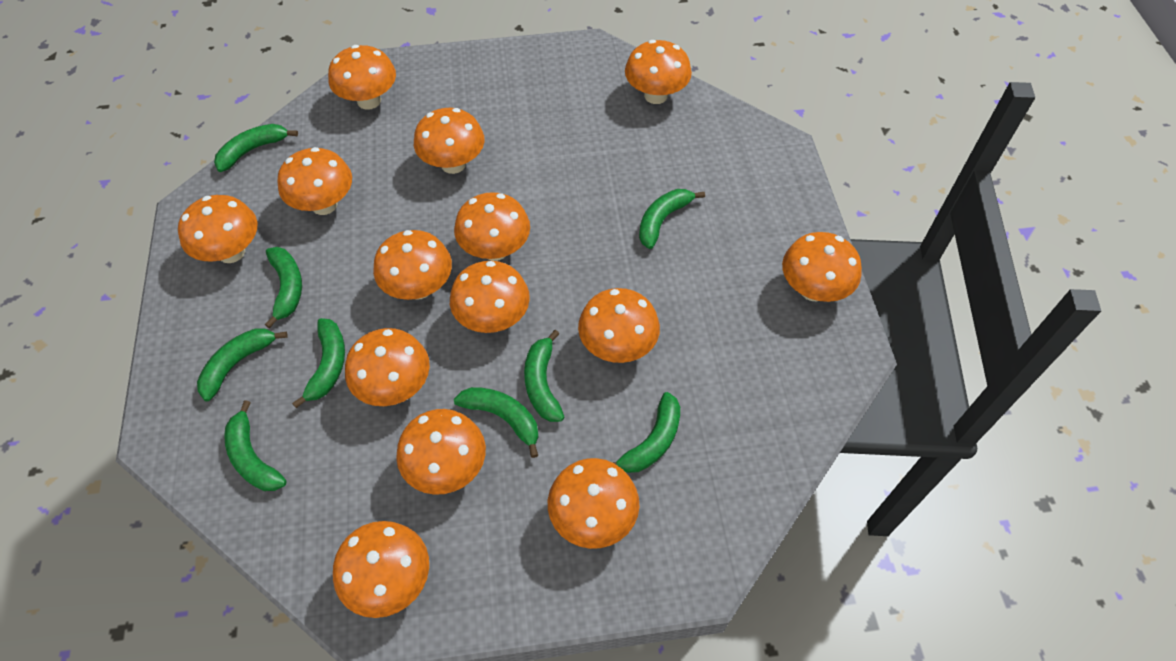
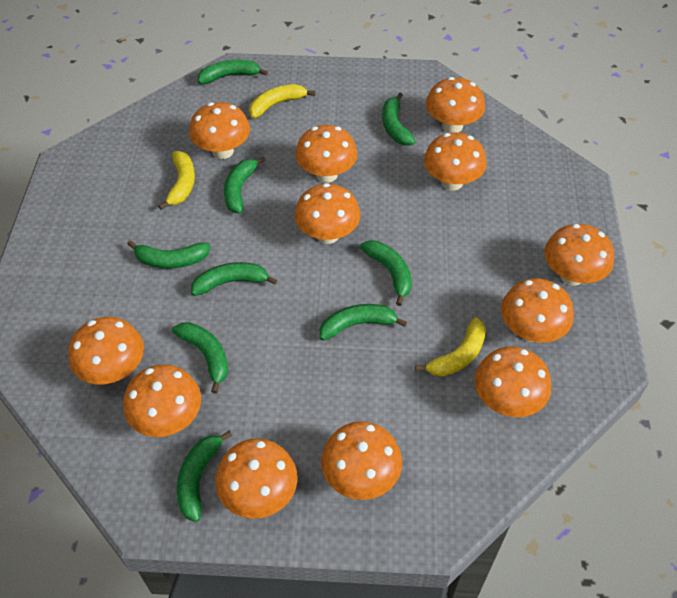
orange mushroom: 14 -> 12
yellow banana: 0 -> 3

